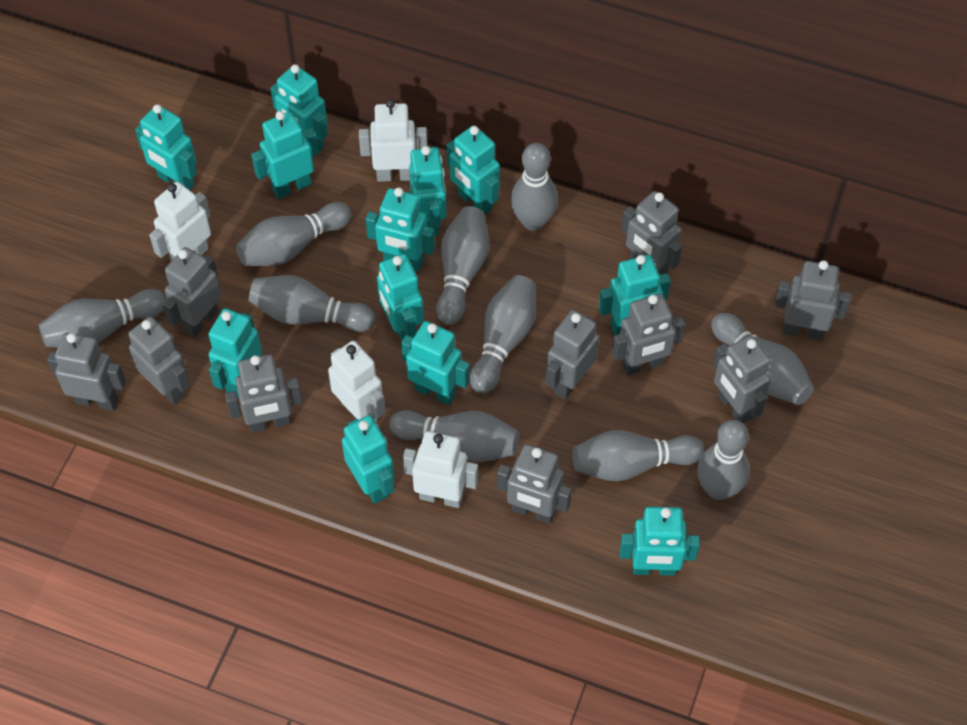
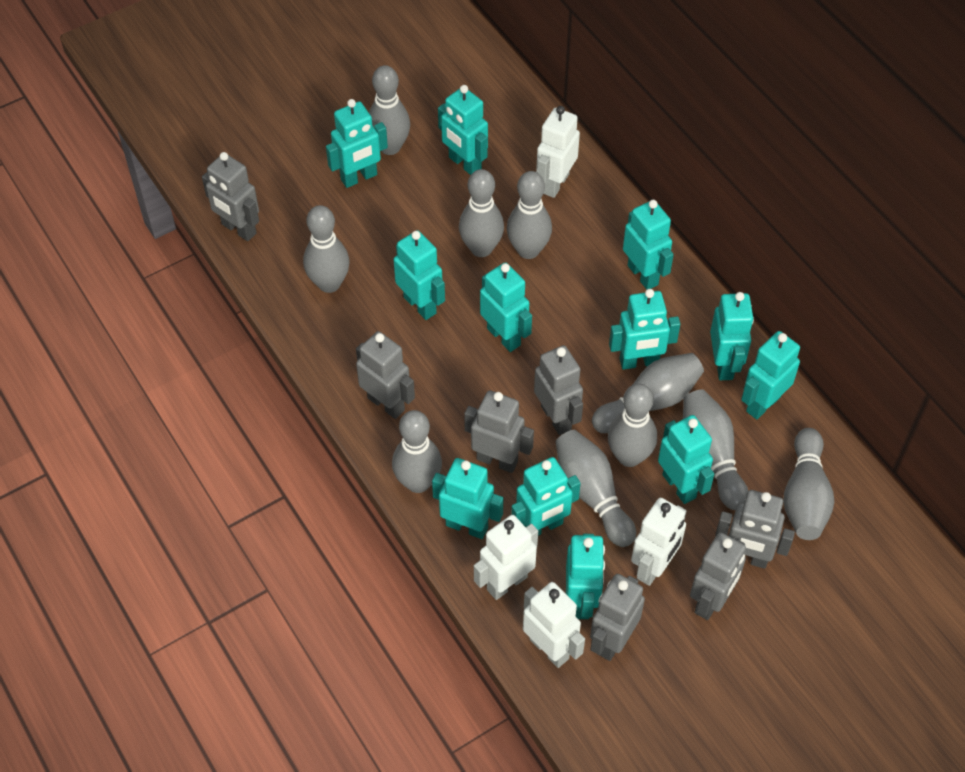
grey robot: 10 -> 7

